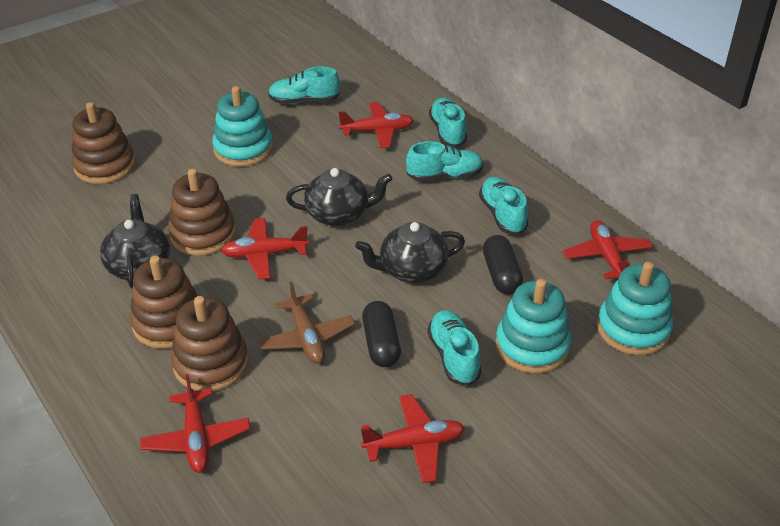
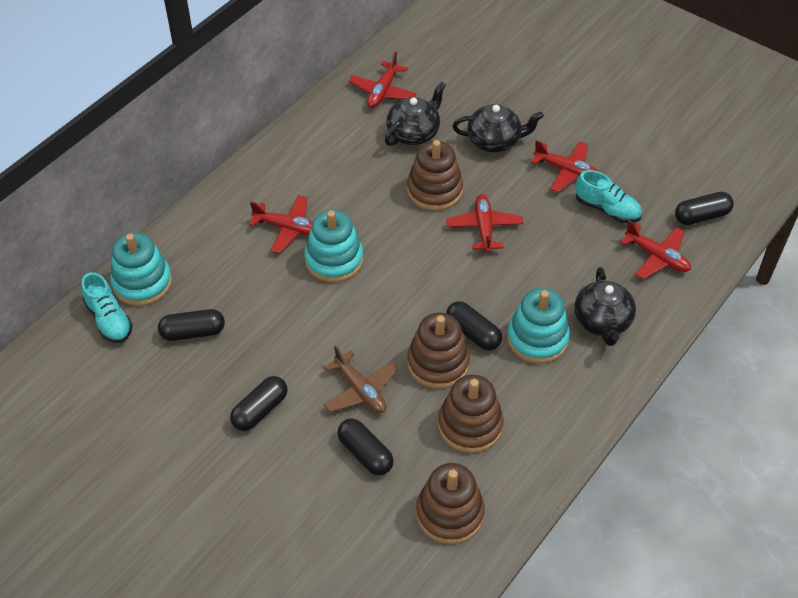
black capsule: 2 -> 5
turquoise shoe: 5 -> 2

